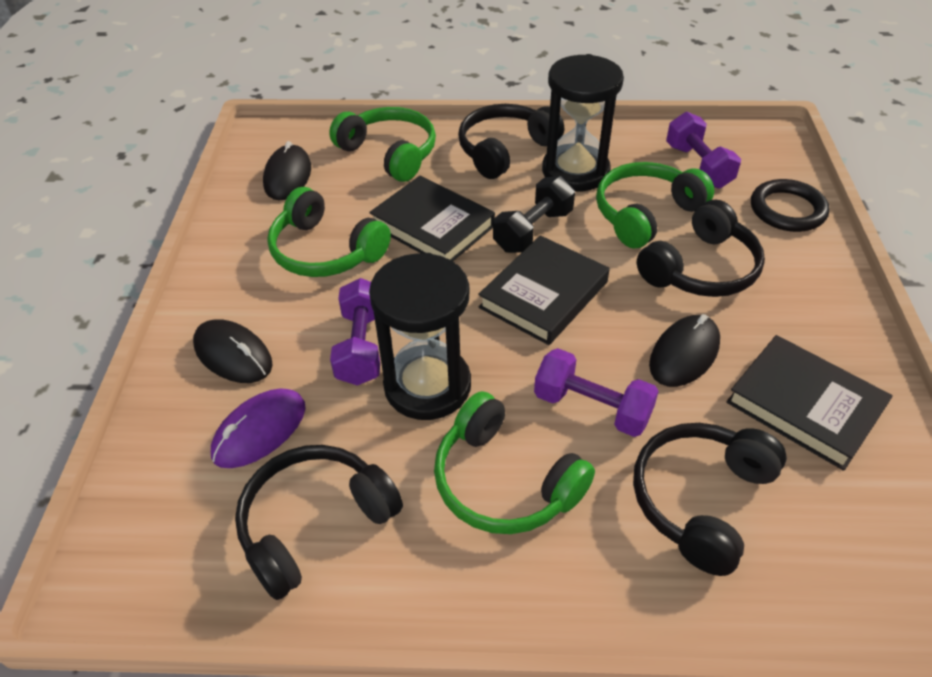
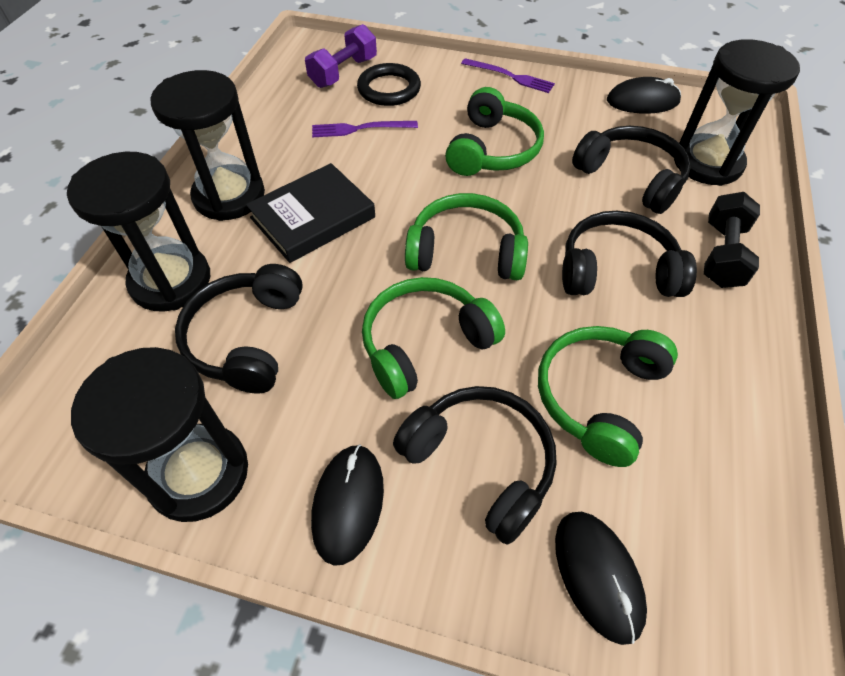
black book: 3 -> 1
black hourglass: 2 -> 4
purple dumbbell: 3 -> 1
purple fork: 0 -> 2
purple mouse: 1 -> 0

